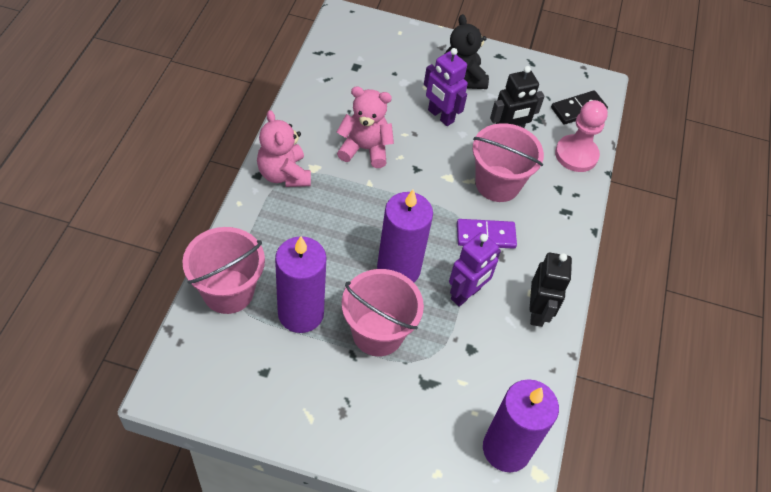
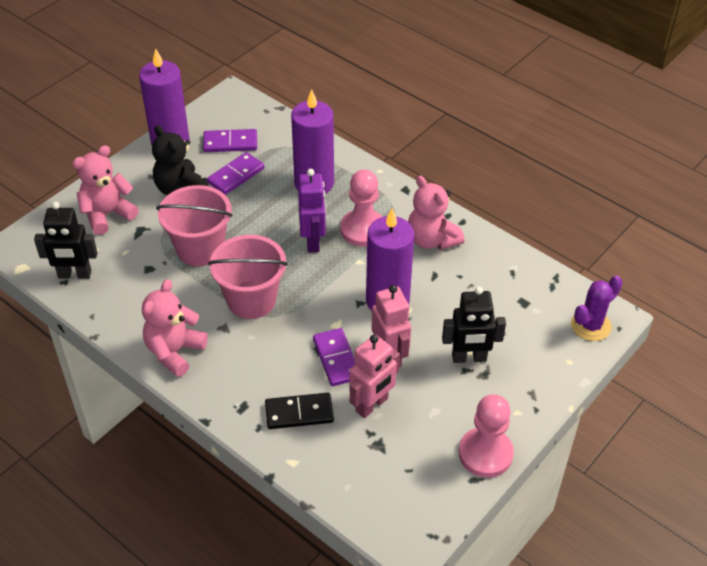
pink bucket: 3 -> 2
pink pawn: 1 -> 2
pink robot: 0 -> 2
pink teddy bear: 2 -> 3
purple cactus: 0 -> 1
purple domino: 1 -> 3
purple robot: 2 -> 1

